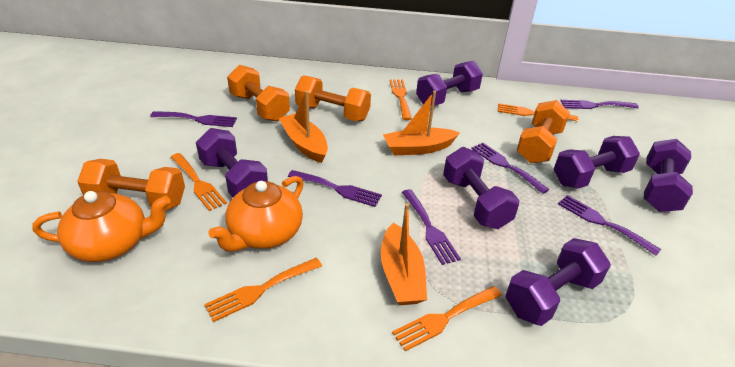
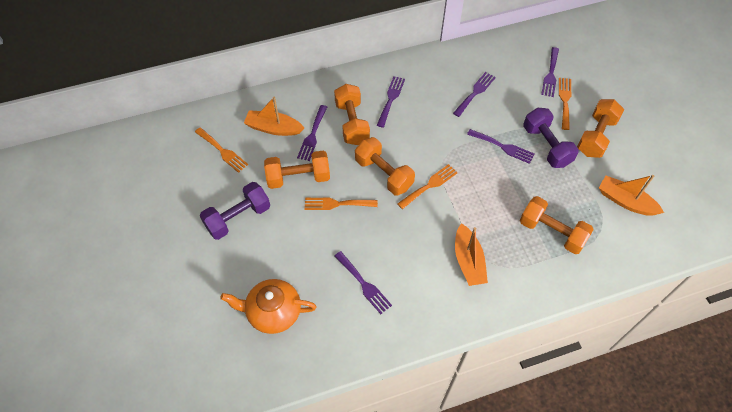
orange dumbbell: 4 -> 5
orange fork: 5 -> 4
orange teapot: 2 -> 1
purple dumbbell: 6 -> 2

